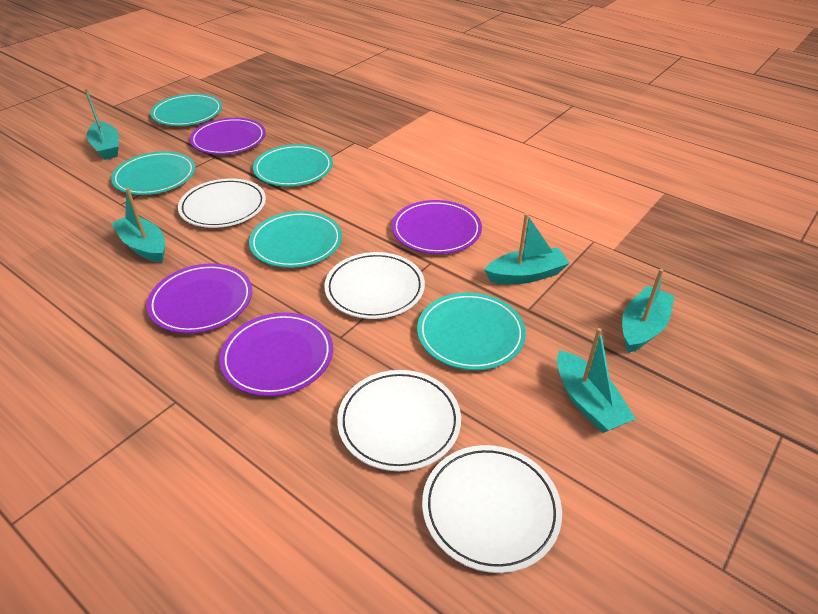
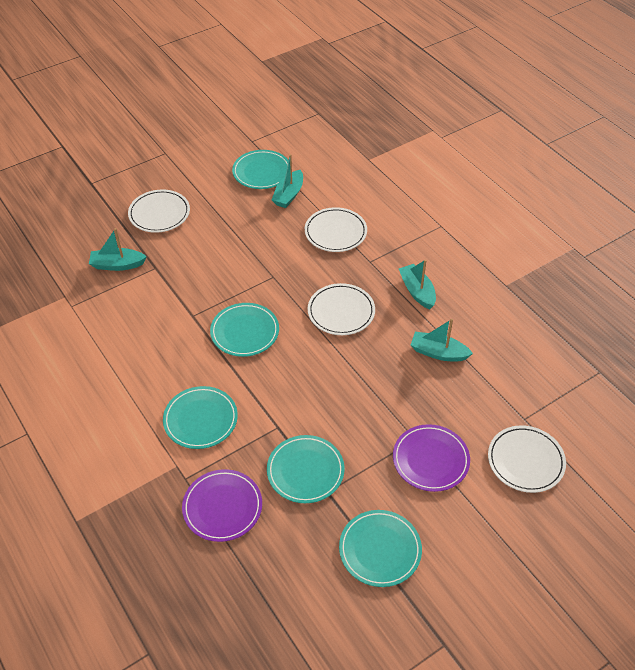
purple plate: 4 -> 2
turquoise boat: 5 -> 4

